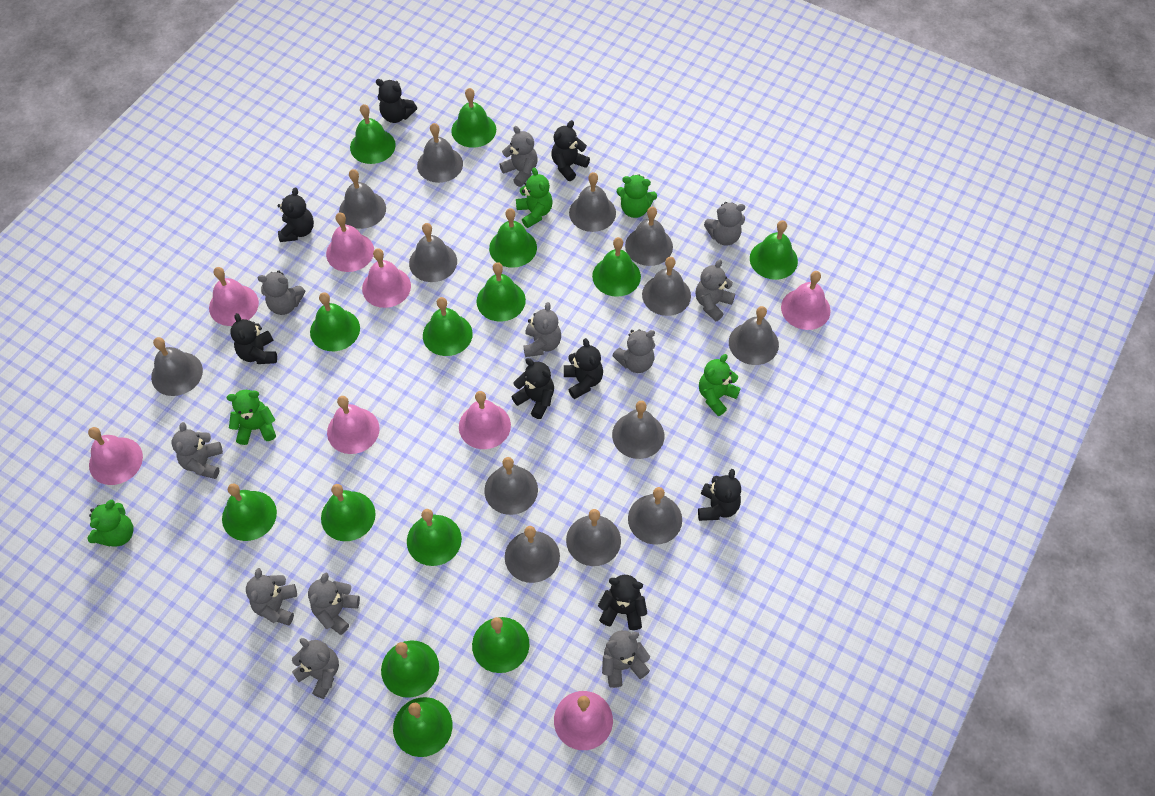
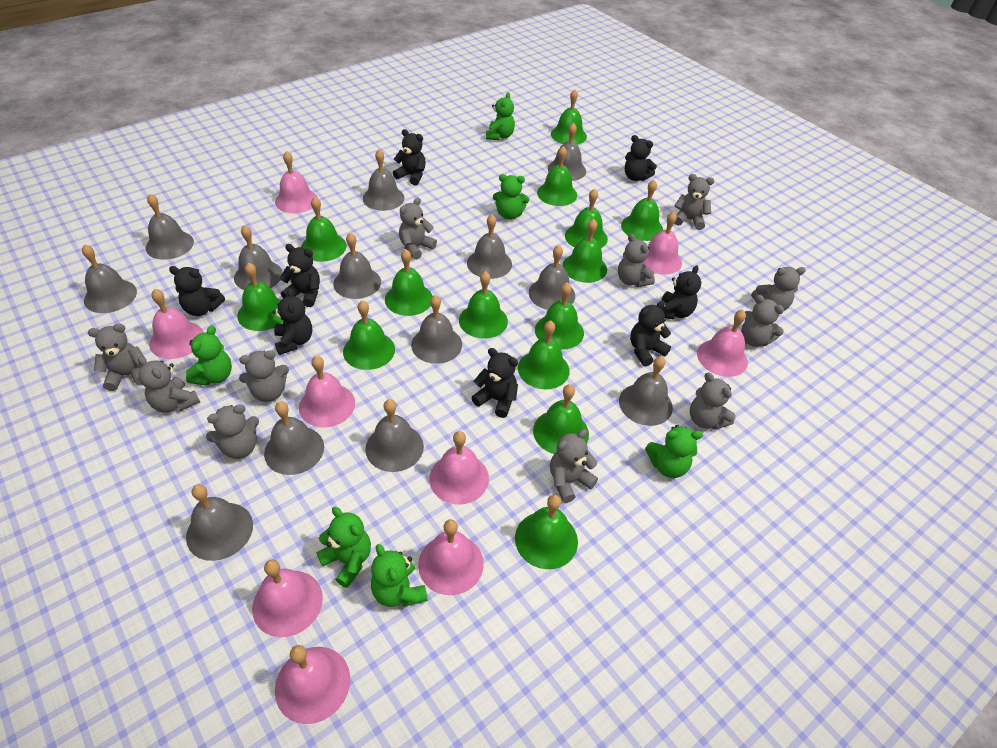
green teddy bear: 5 -> 6
pink bell: 8 -> 9

